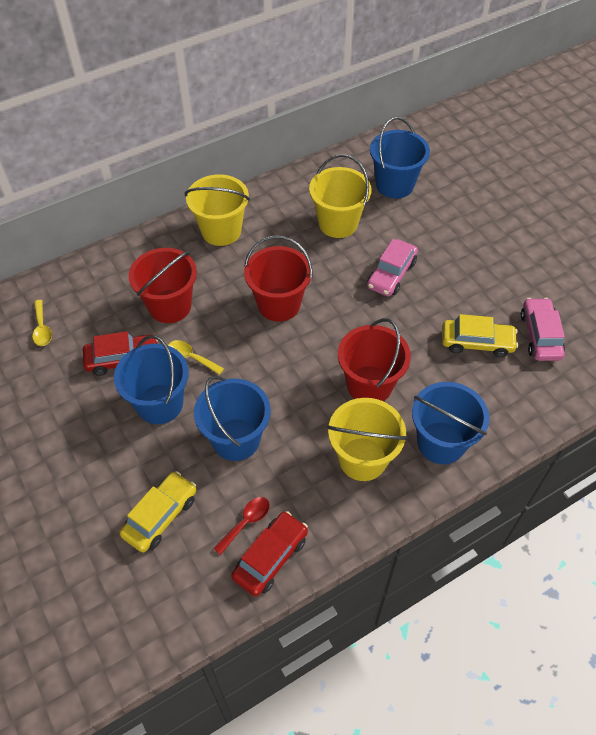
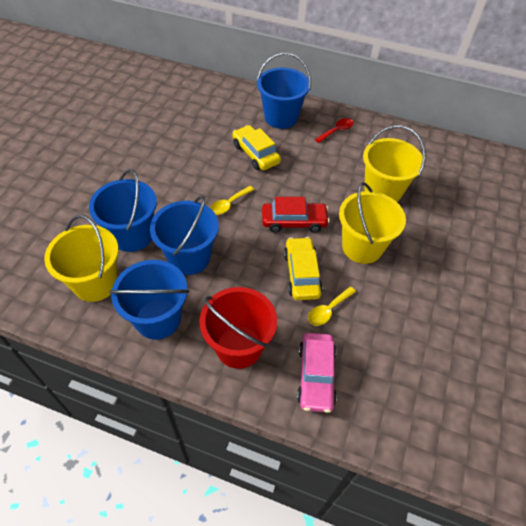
pink car: 2 -> 1
red bucket: 3 -> 1
red car: 2 -> 1

